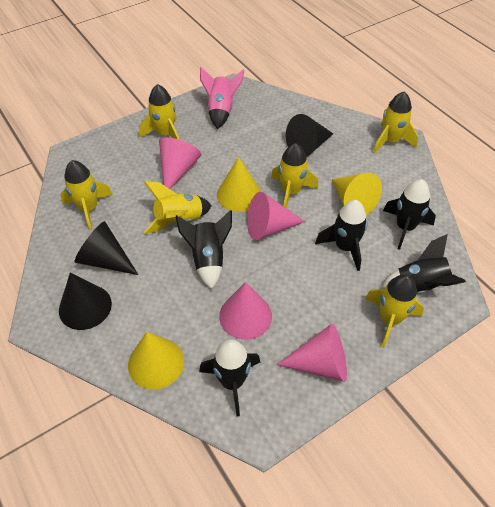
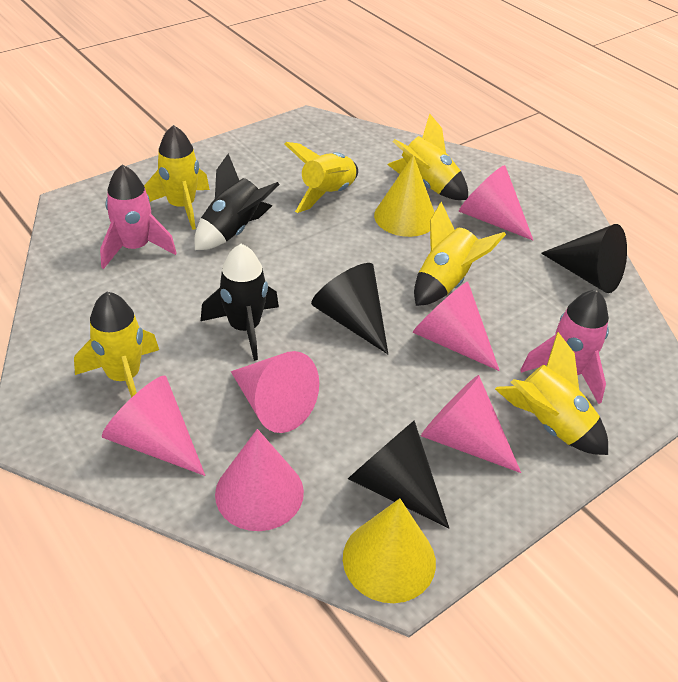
black rocket: 5 -> 2
pink cone: 4 -> 6
pink rocket: 1 -> 2
yellow cone: 3 -> 2

